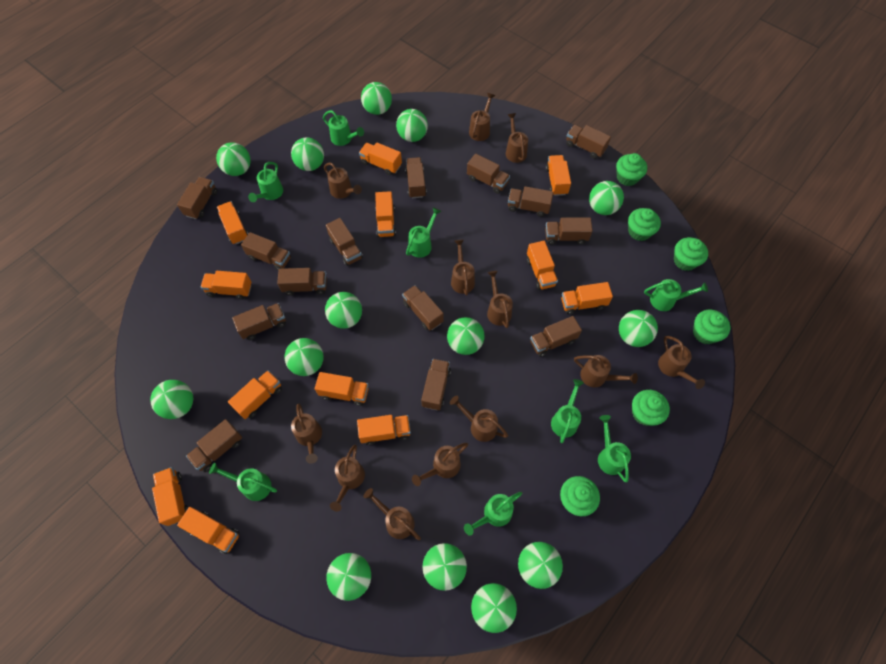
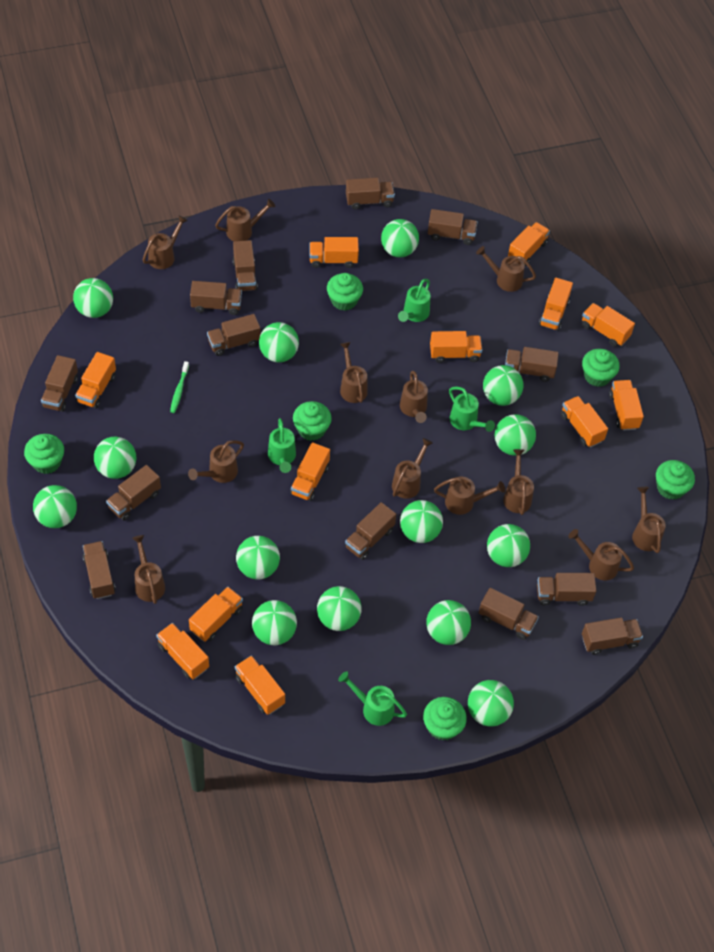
brown truck: 14 -> 13
green toothbrush: 0 -> 1
green watering can: 8 -> 4

